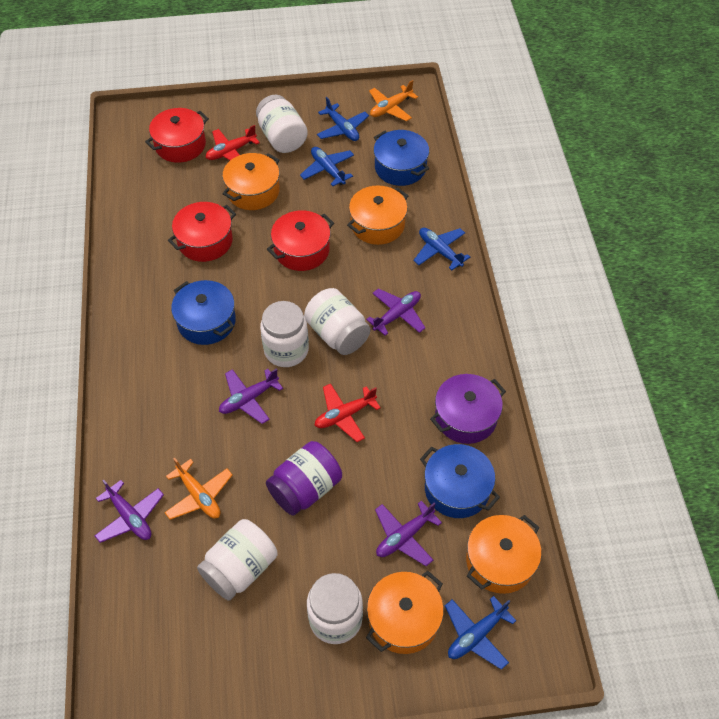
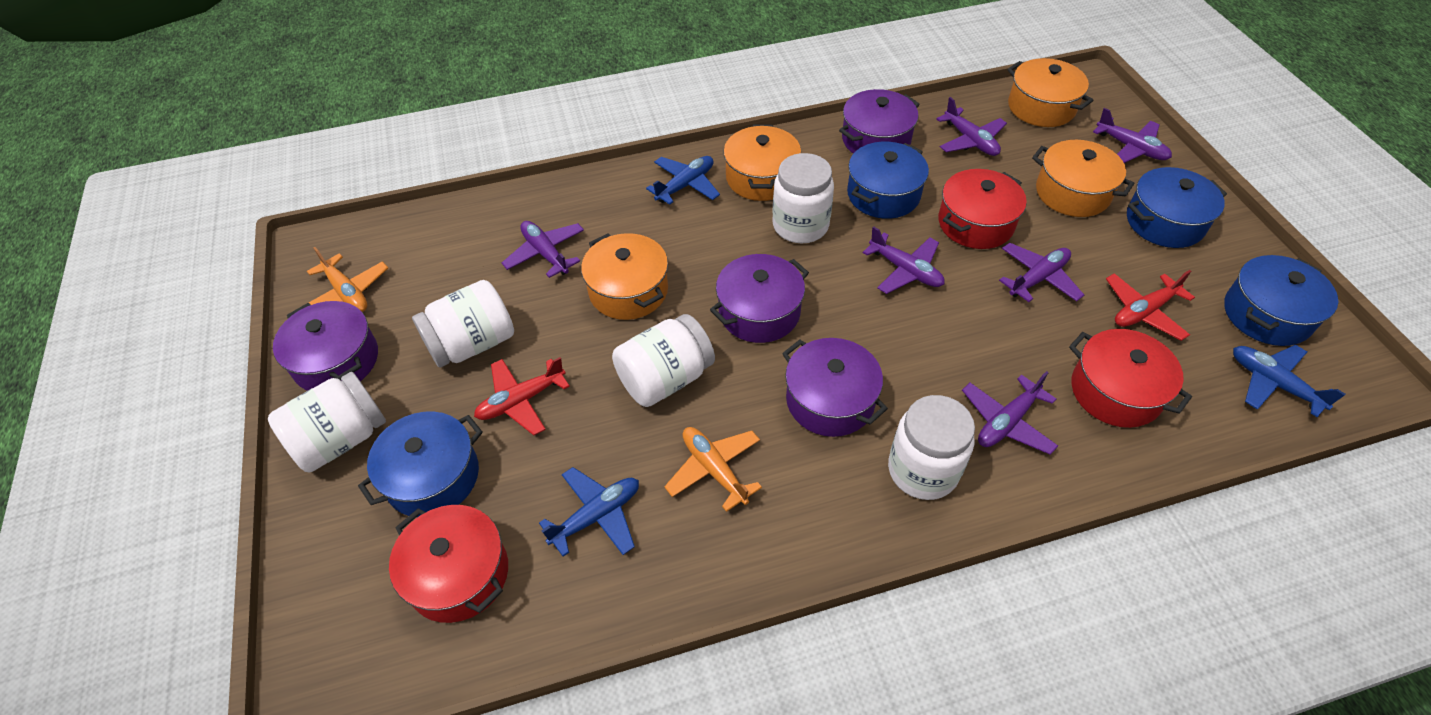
blue plane: 4 -> 3
blue pot: 3 -> 4
purple jar: 1 -> 0
purple plane: 4 -> 6
purple pot: 1 -> 4

